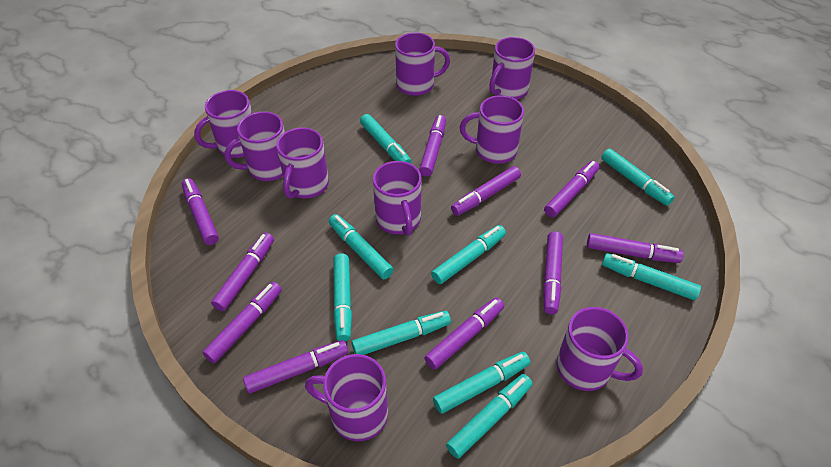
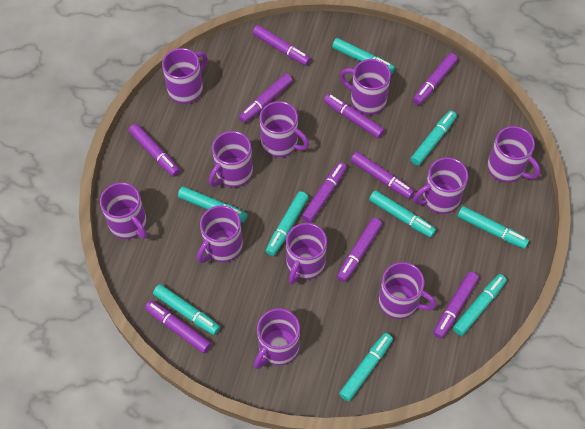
purple mug: 9 -> 11

